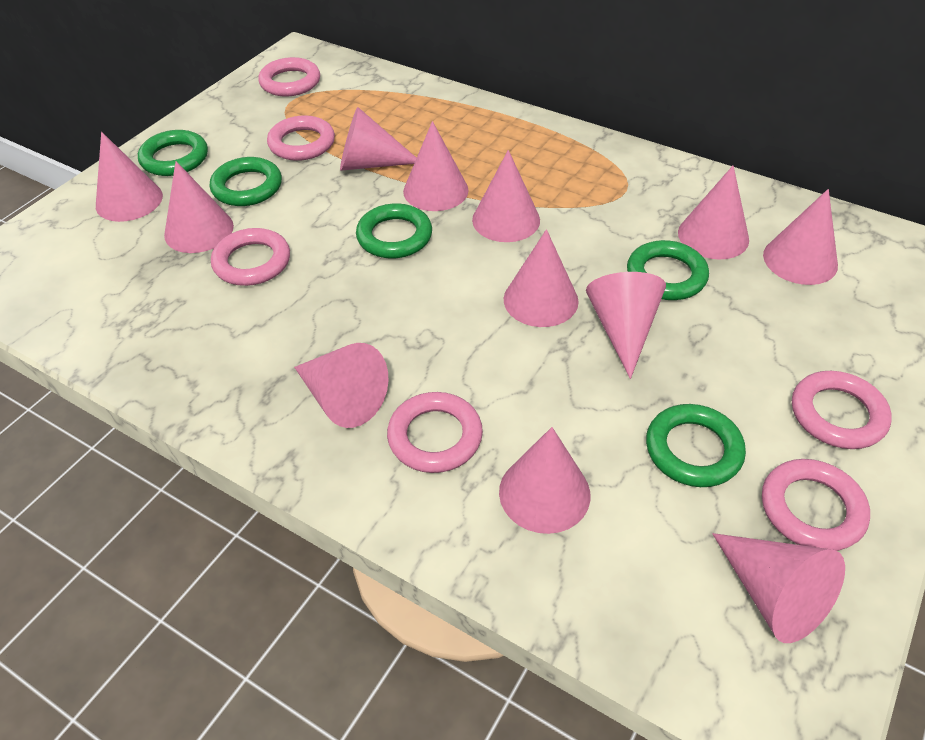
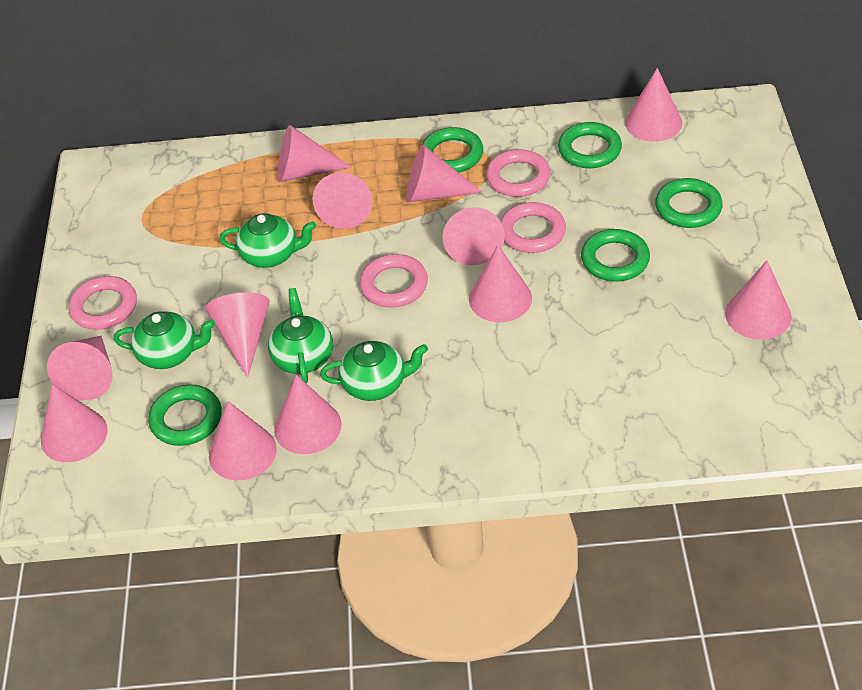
green teapot: 0 -> 4
pink ring: 6 -> 4

